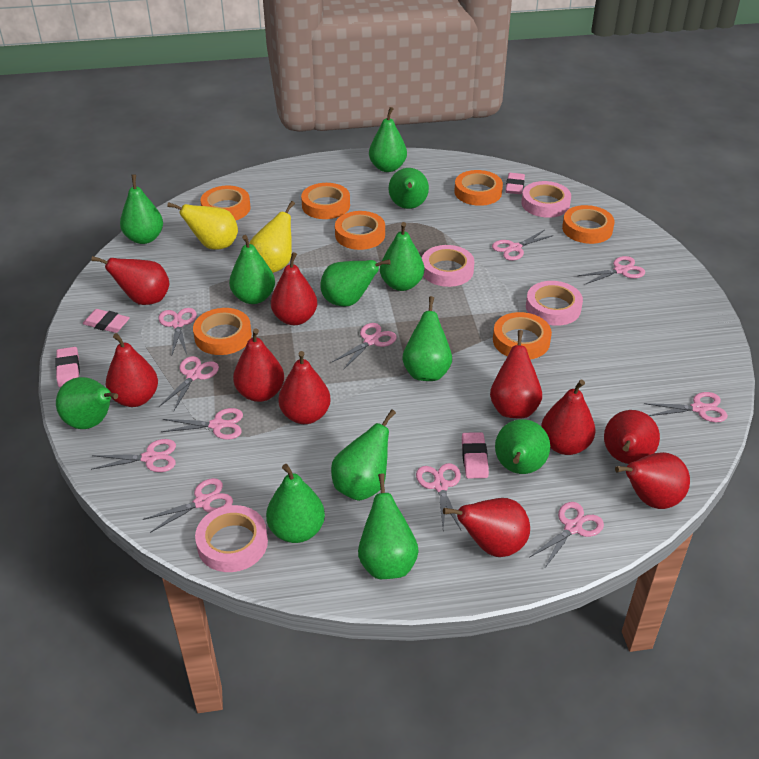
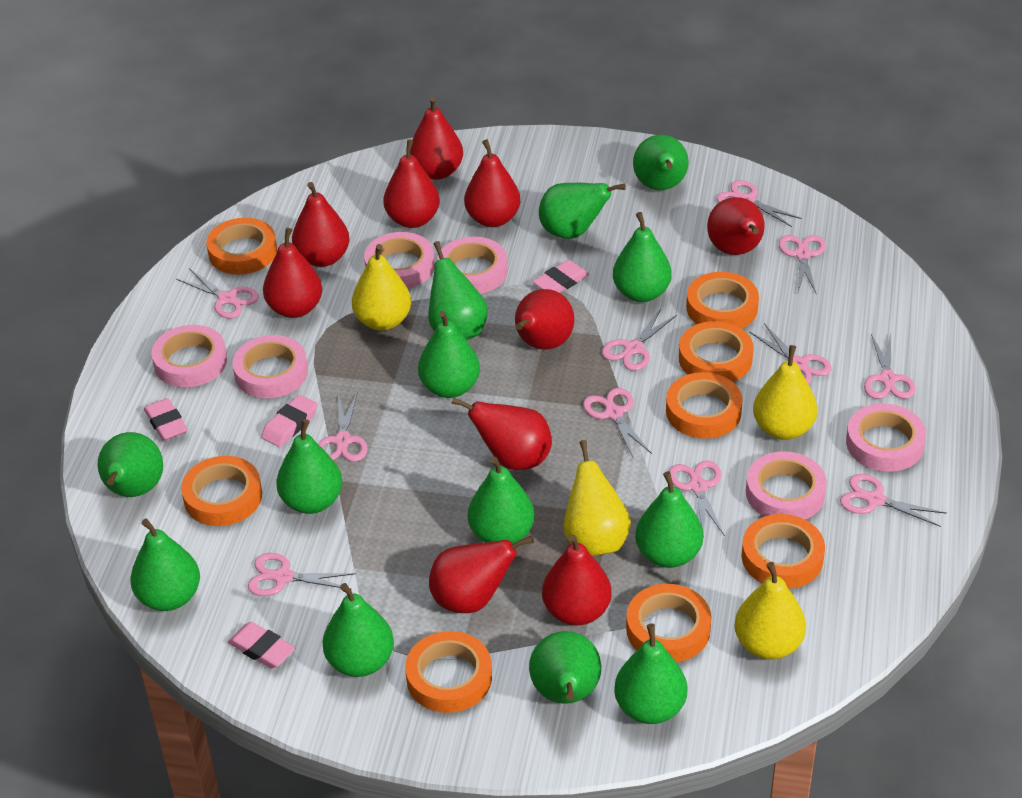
green pear: 12 -> 13
orange tape: 7 -> 8
pink tape: 4 -> 6
yellow pear: 2 -> 4

